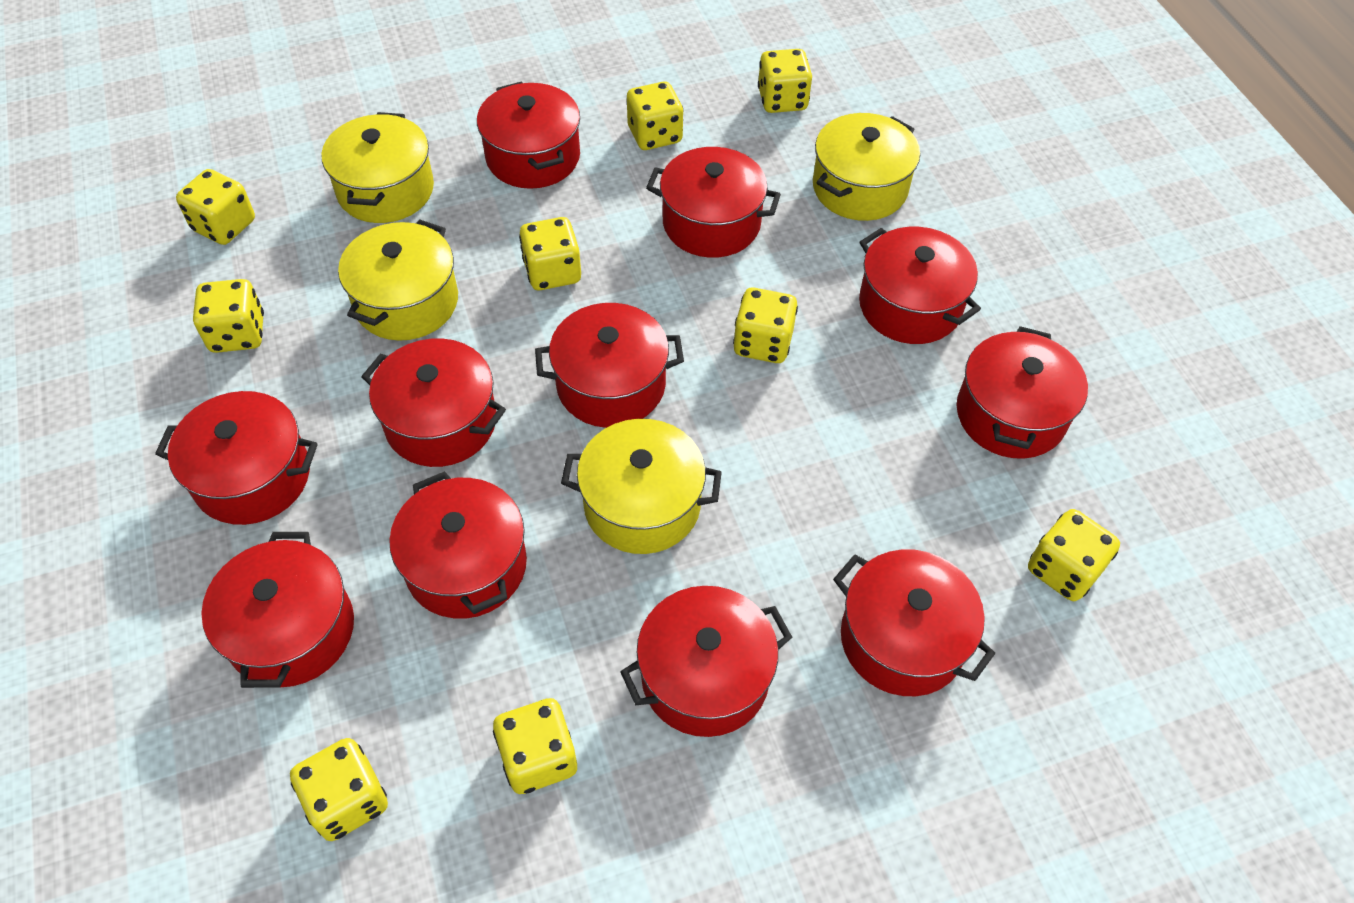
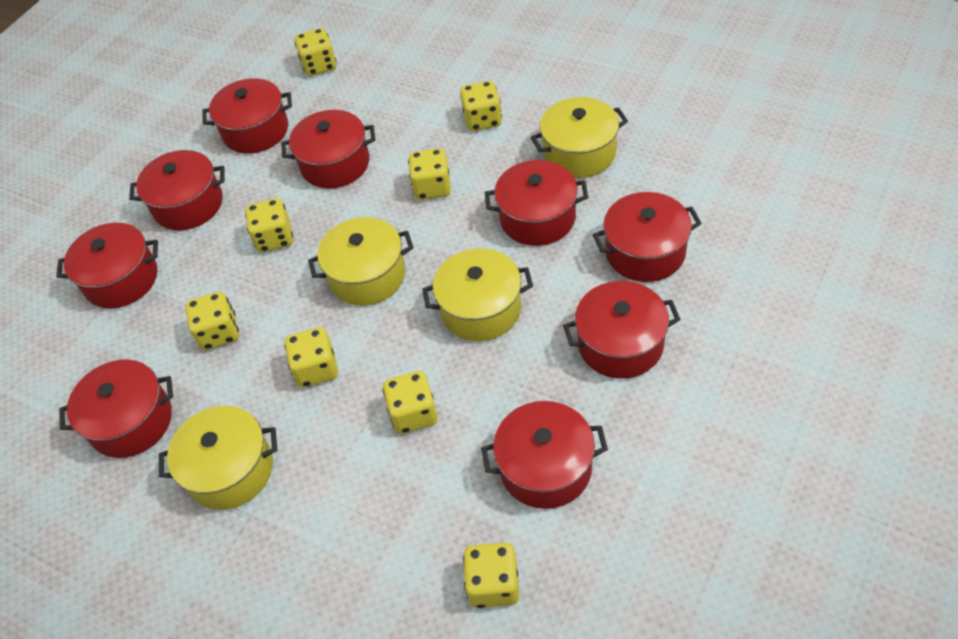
red pot: 11 -> 9
yellow dice: 9 -> 8

